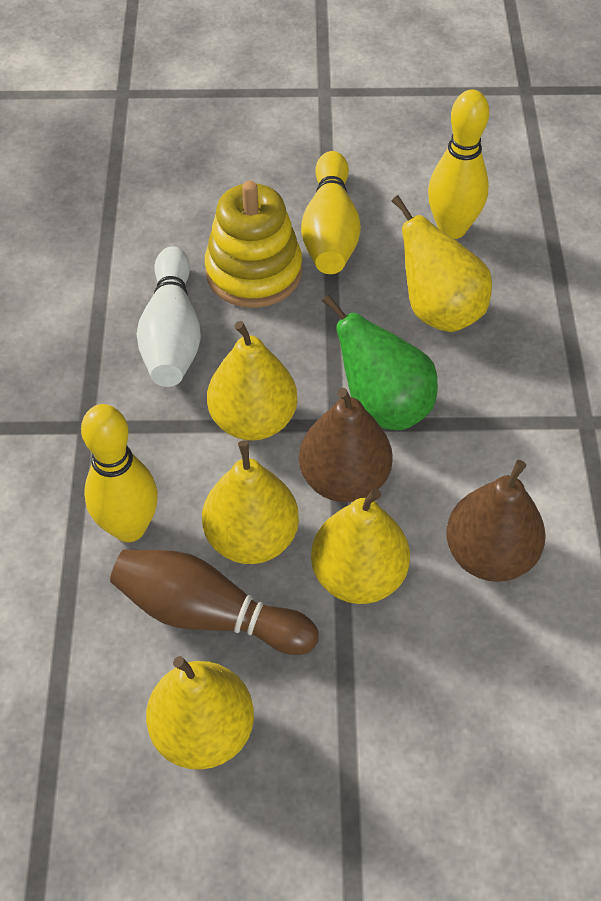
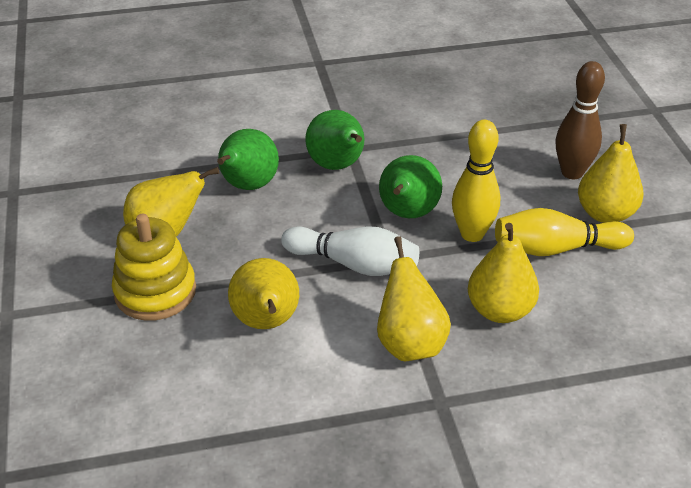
brown pear: 2 -> 0
green pear: 1 -> 3
yellow bowling pin: 3 -> 2

